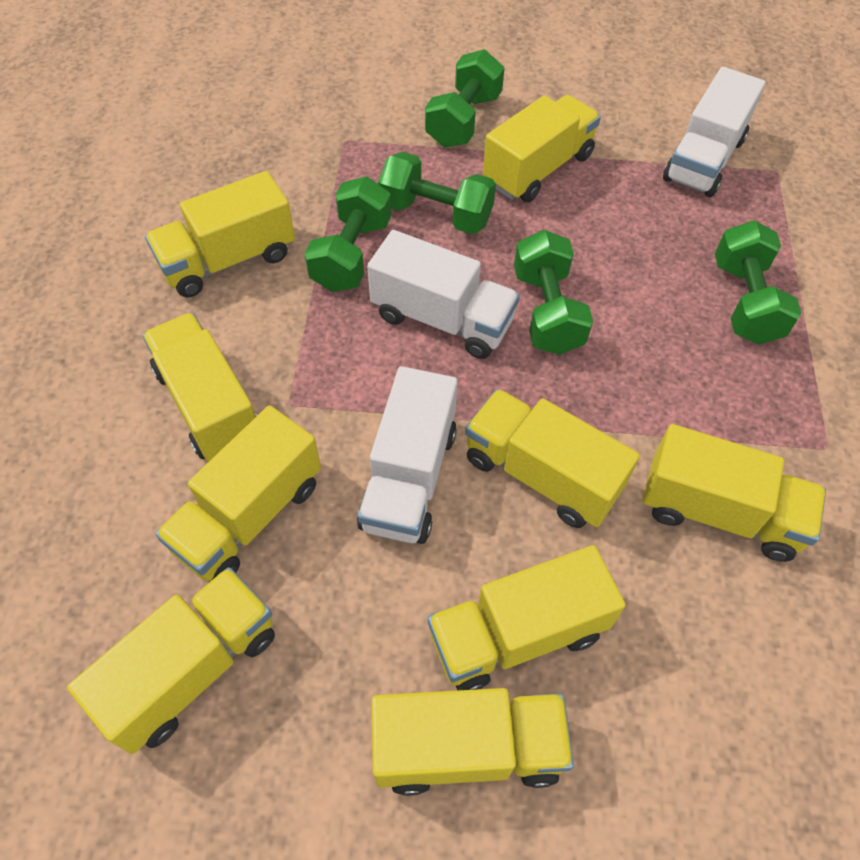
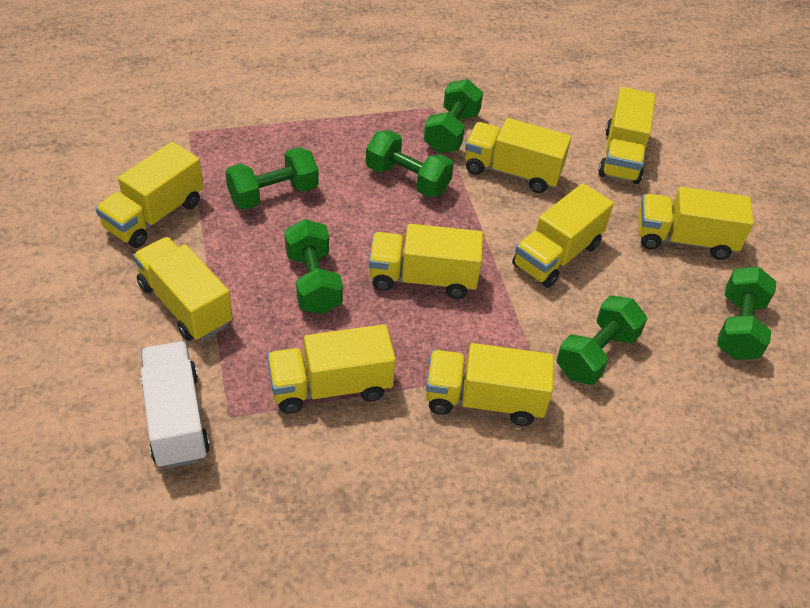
green dumbbell: 5 -> 6
white truck: 3 -> 1

